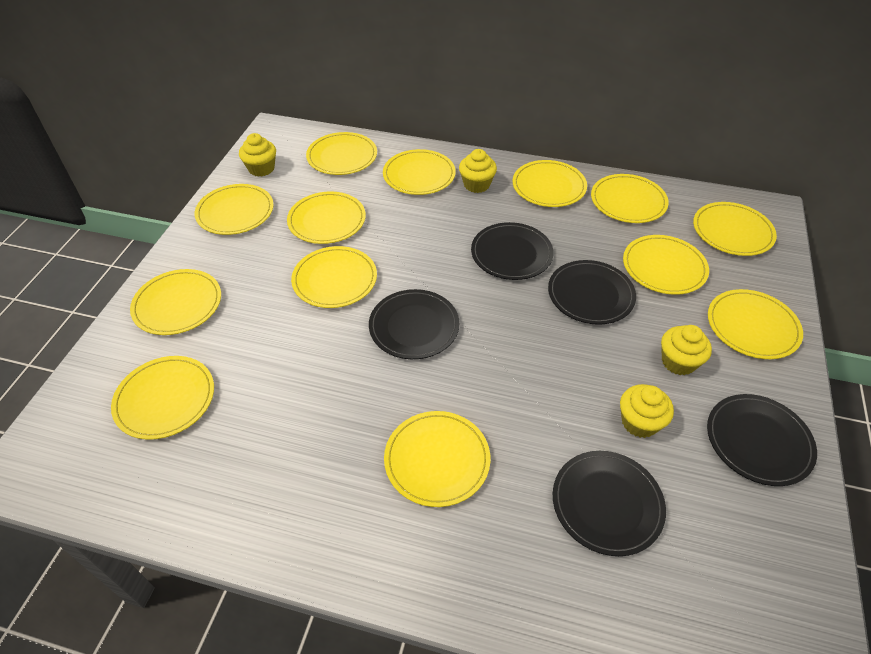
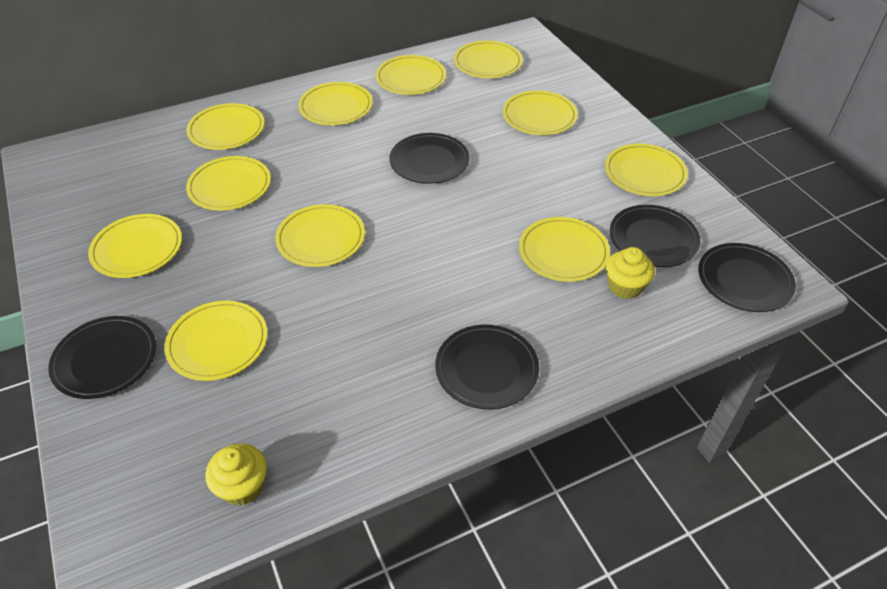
yellow cupcake: 4 -> 2
yellow plate: 13 -> 11

